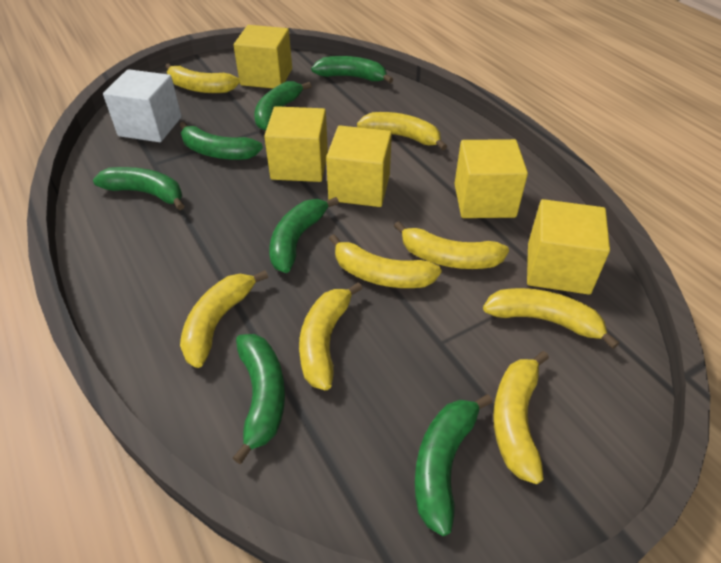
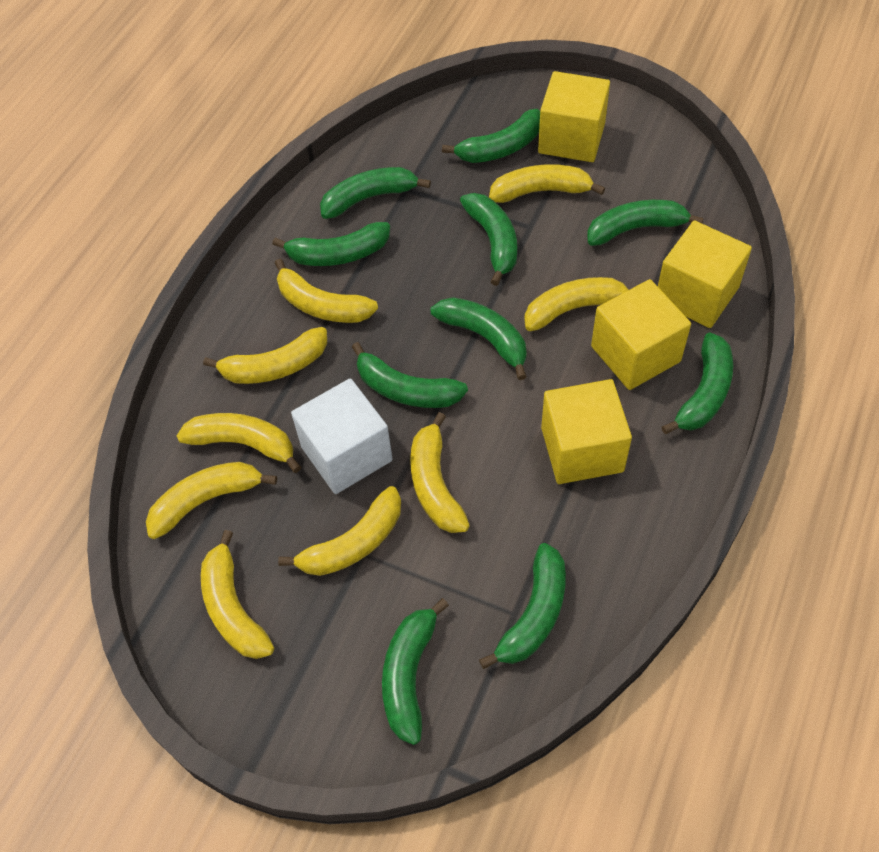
green banana: 7 -> 10
yellow banana: 8 -> 9
yellow cube: 5 -> 4

